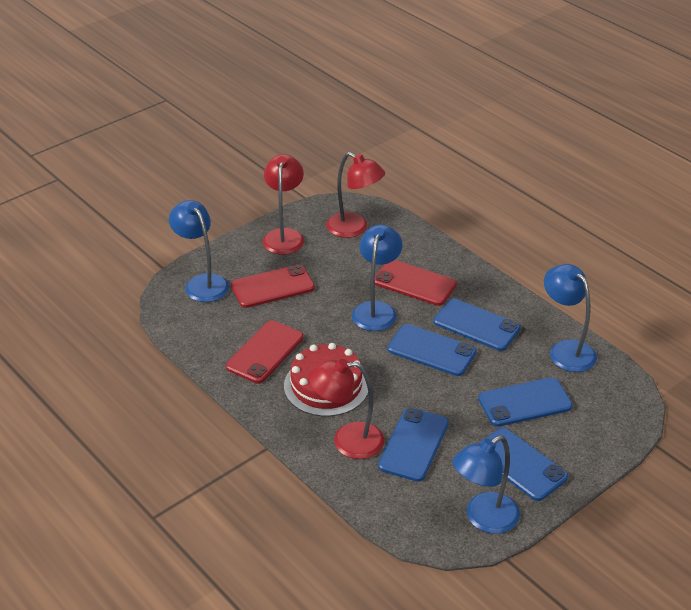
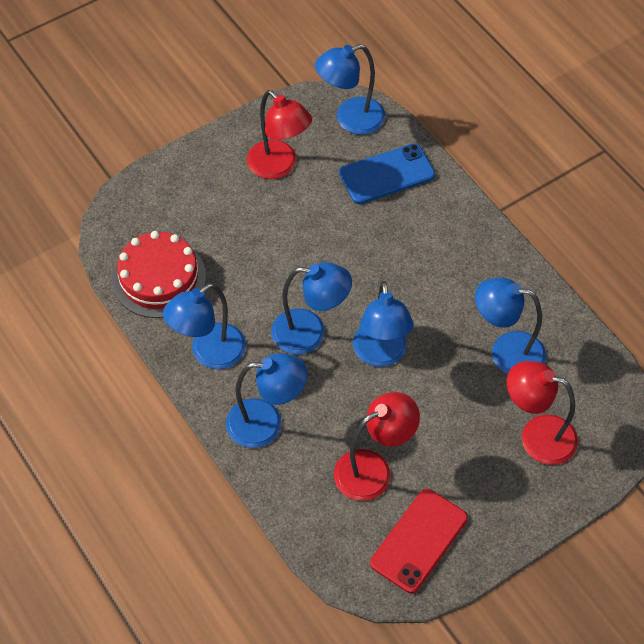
blue lamp: 4 -> 6
blue phone: 5 -> 1
red phone: 3 -> 1

